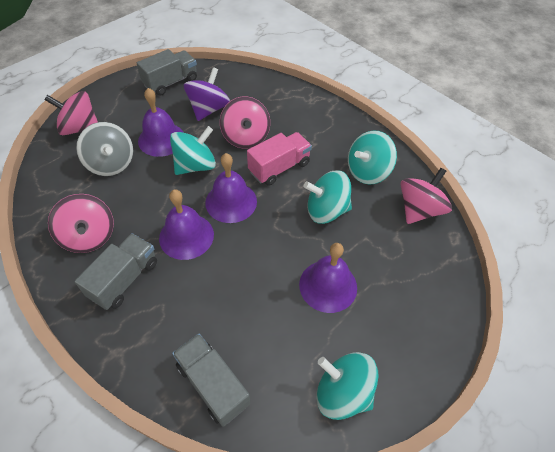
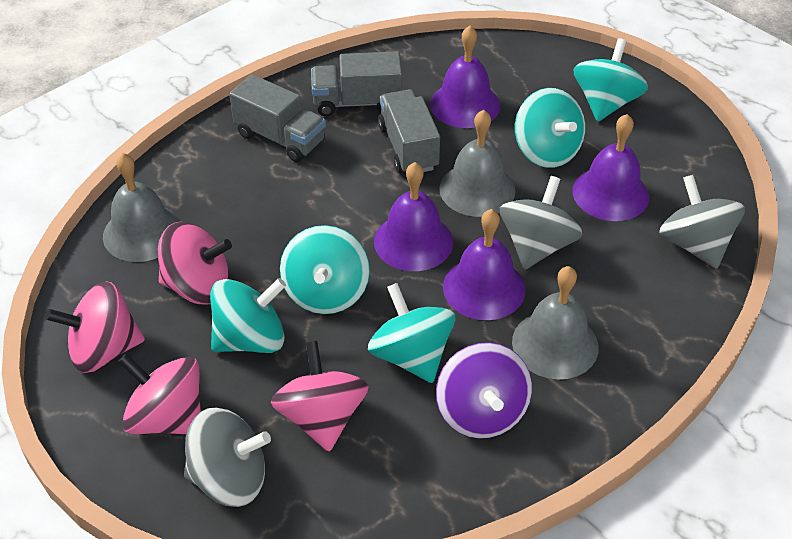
grey bell: 0 -> 3
grey spinning top: 1 -> 3
pink truck: 1 -> 0
turquoise spinning top: 4 -> 5

